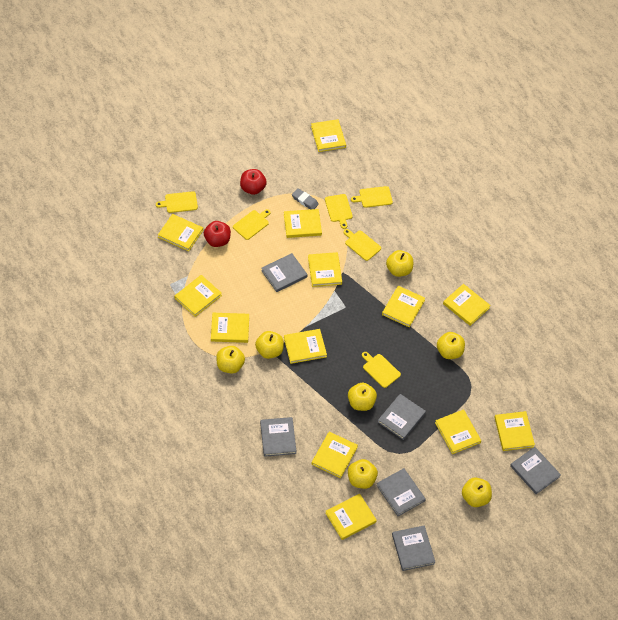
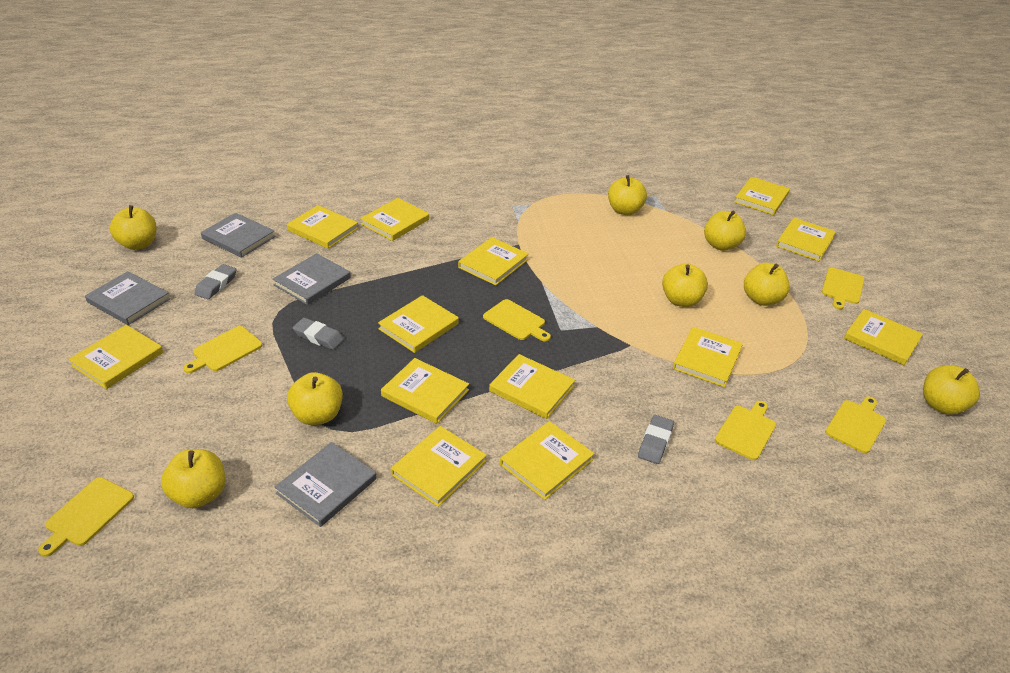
grey book: 6 -> 4
grey eraser: 1 -> 3
red apple: 2 -> 0
yellow apple: 7 -> 8

